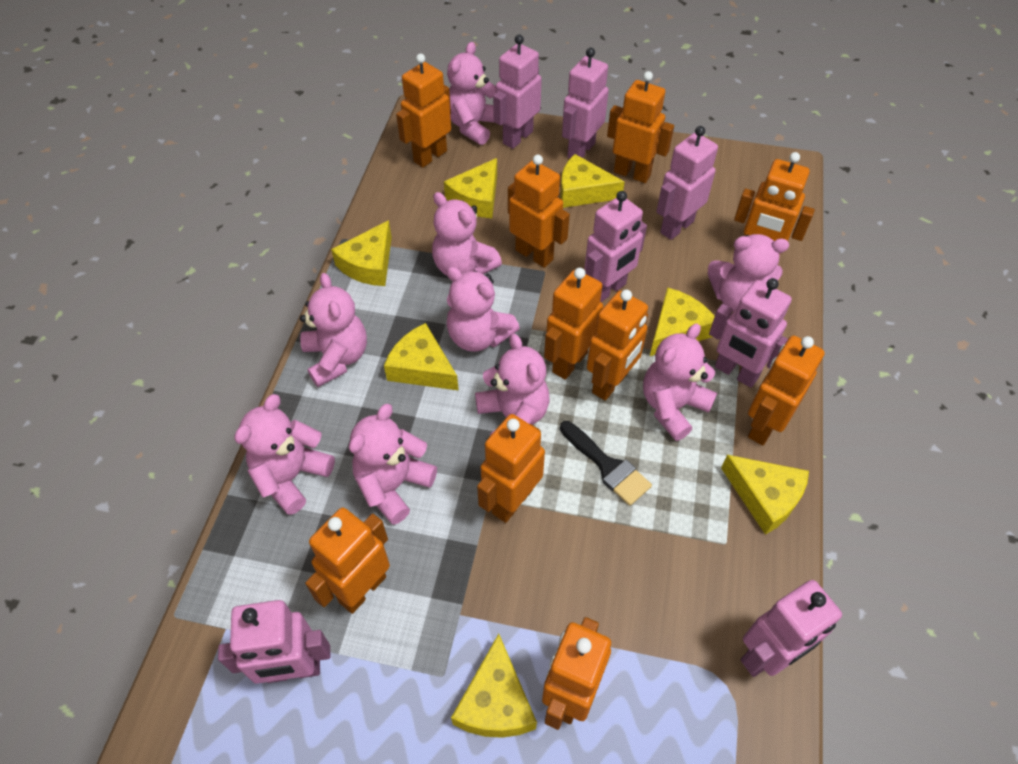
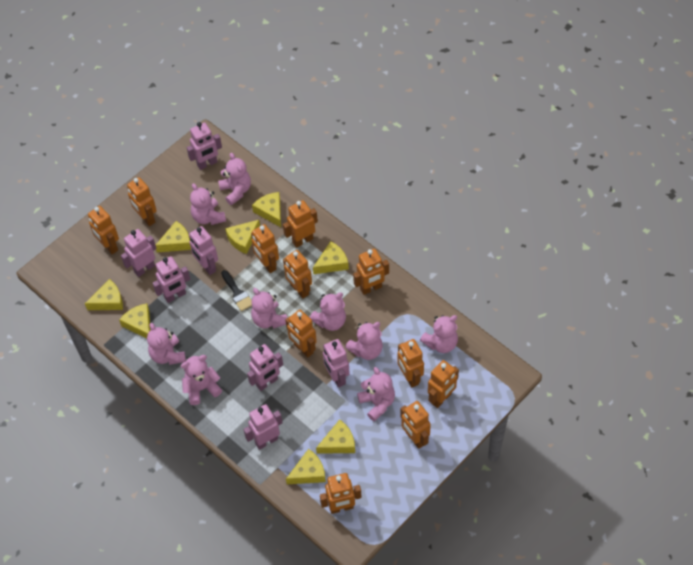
orange robot: 10 -> 11
yellow cheese: 7 -> 8

